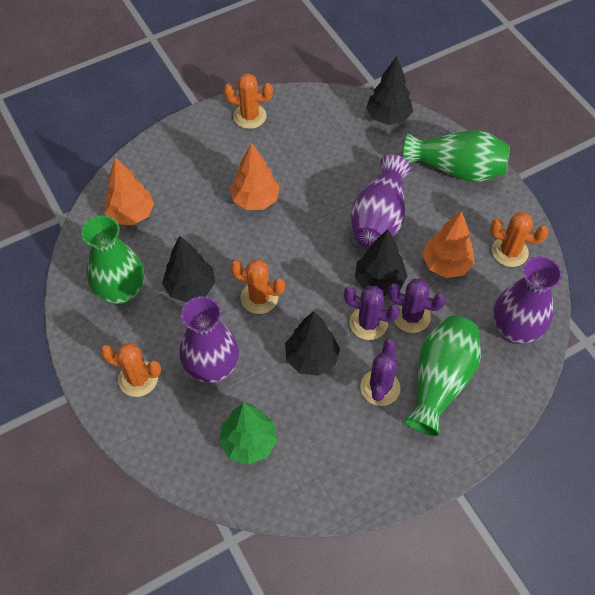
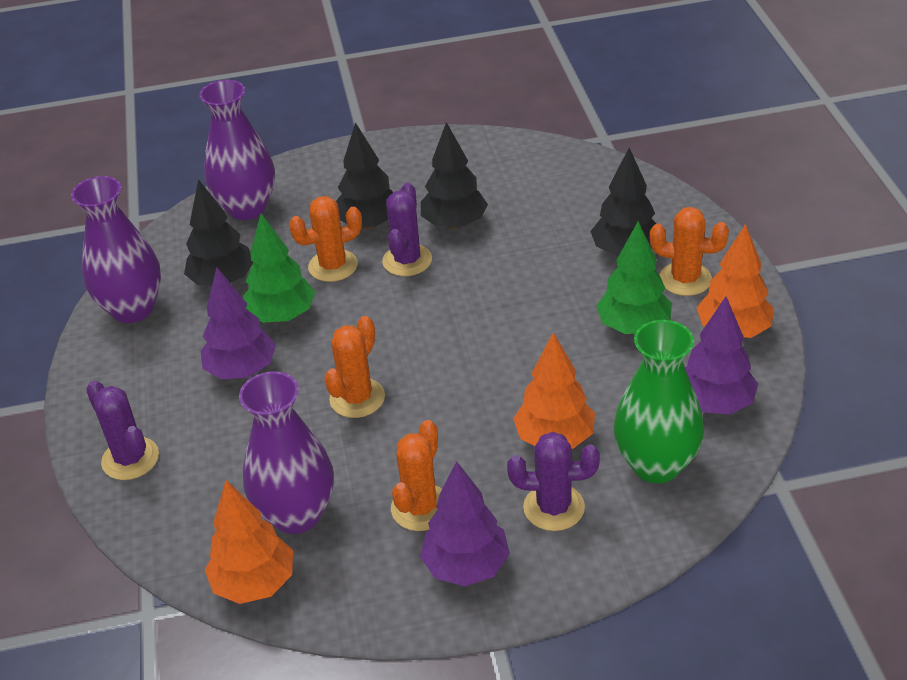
green tree: 1 -> 2
green vase: 3 -> 1
purple tree: 0 -> 3

